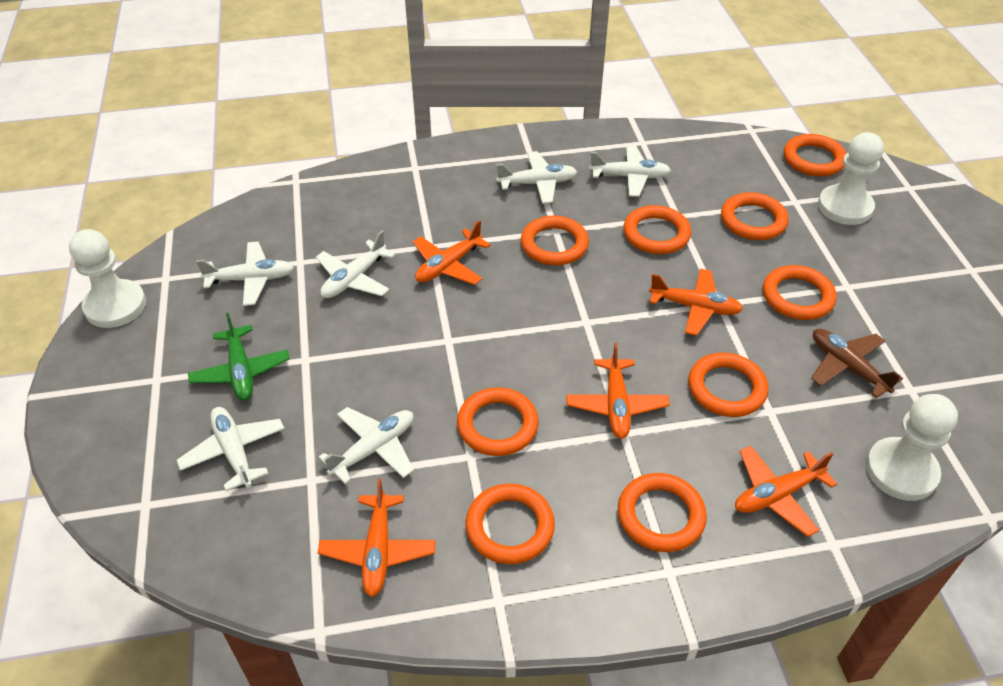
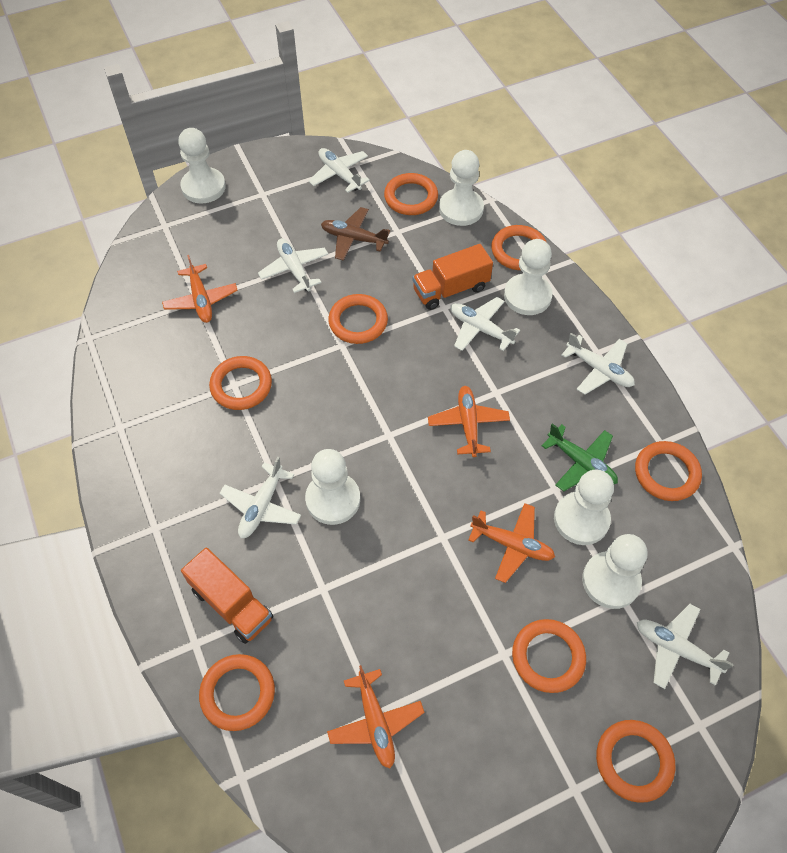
orange plane: 5 -> 4
orange ring: 9 -> 8
orange truck: 0 -> 2
white pawn: 3 -> 6

